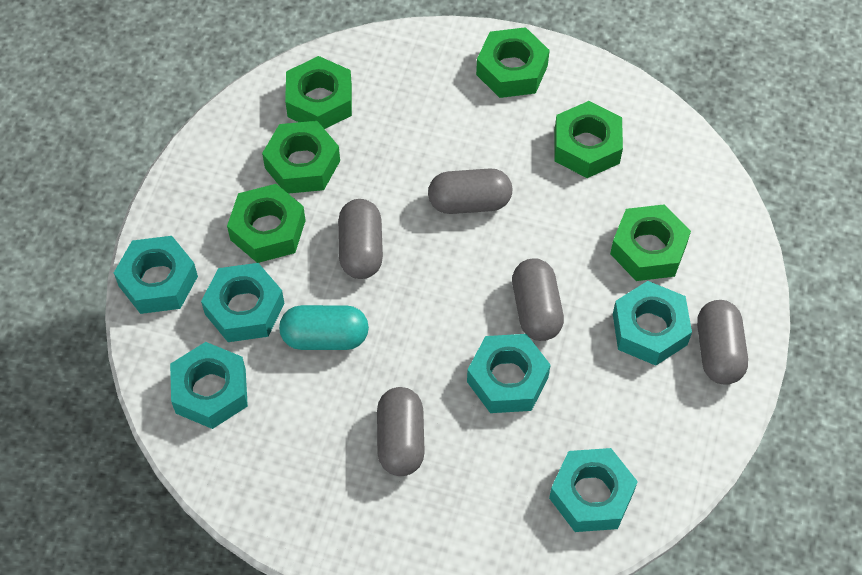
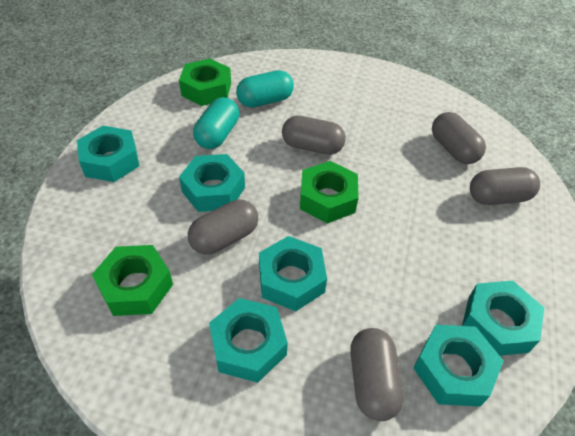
green nut: 6 -> 3
turquoise capsule: 1 -> 2

